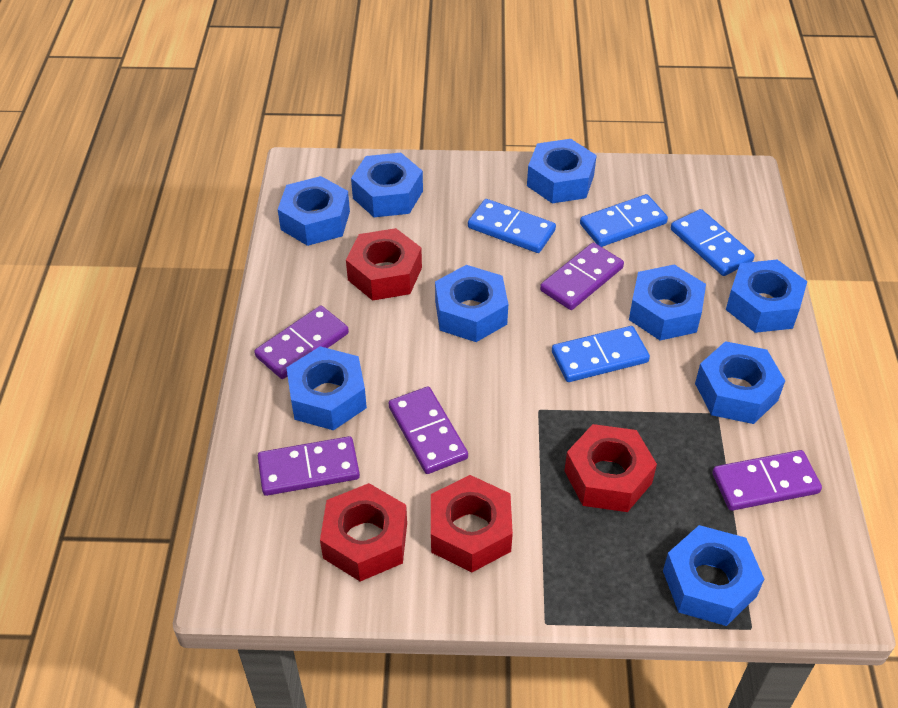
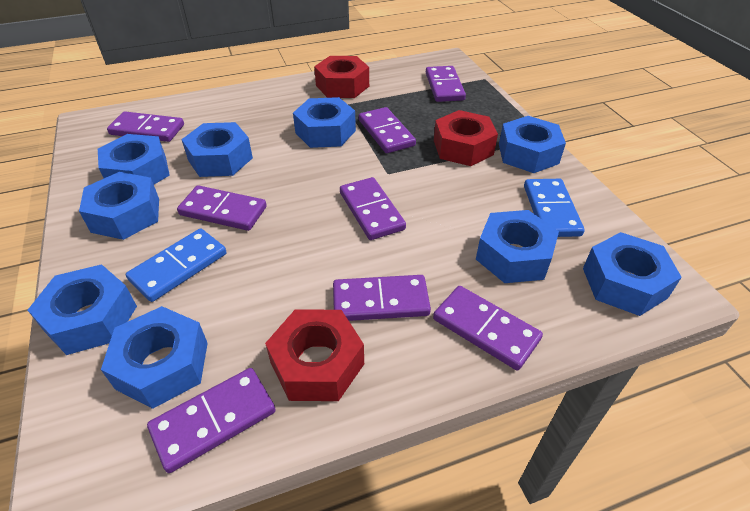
blue domino: 4 -> 2
purple domino: 5 -> 8
red nut: 4 -> 3

